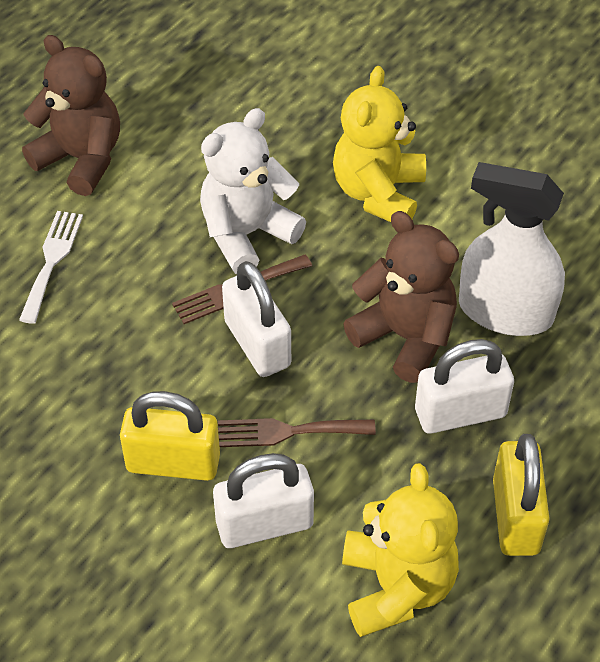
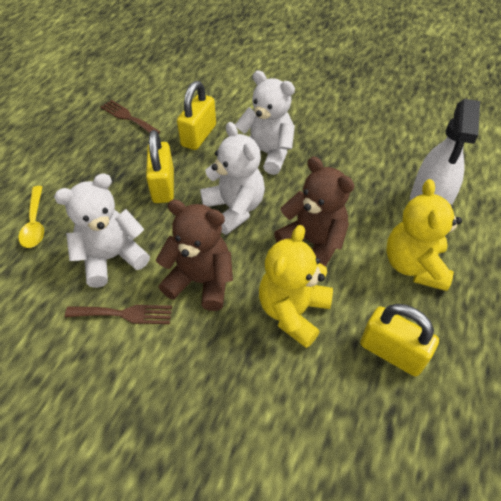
white fork: 1 -> 0
white padlock: 3 -> 0
white teddy bear: 1 -> 3
yellow padlock: 2 -> 3
yellow spoon: 0 -> 1

